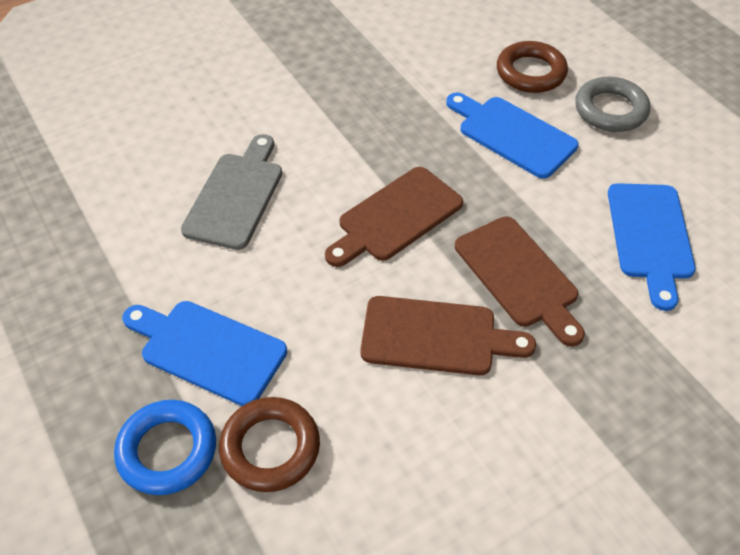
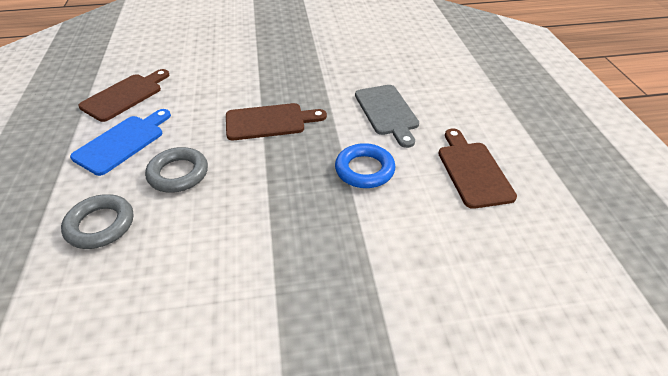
blue cutting board: 3 -> 1
brown ring: 2 -> 0
grey ring: 1 -> 2

